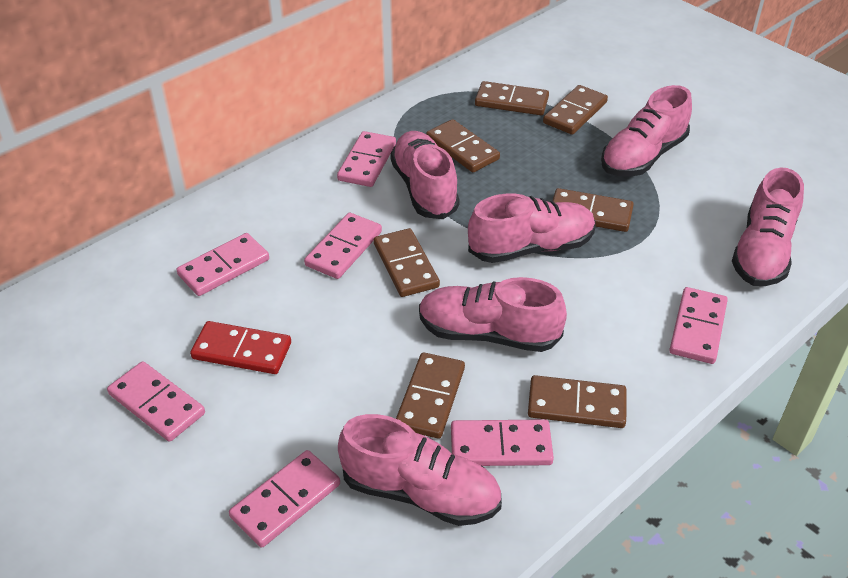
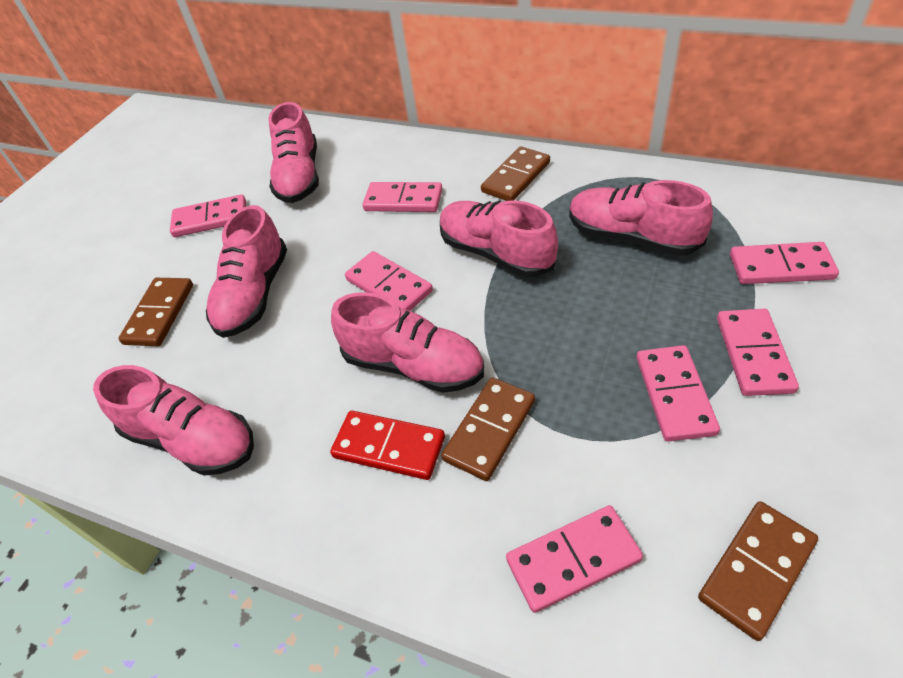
brown domino: 7 -> 4

